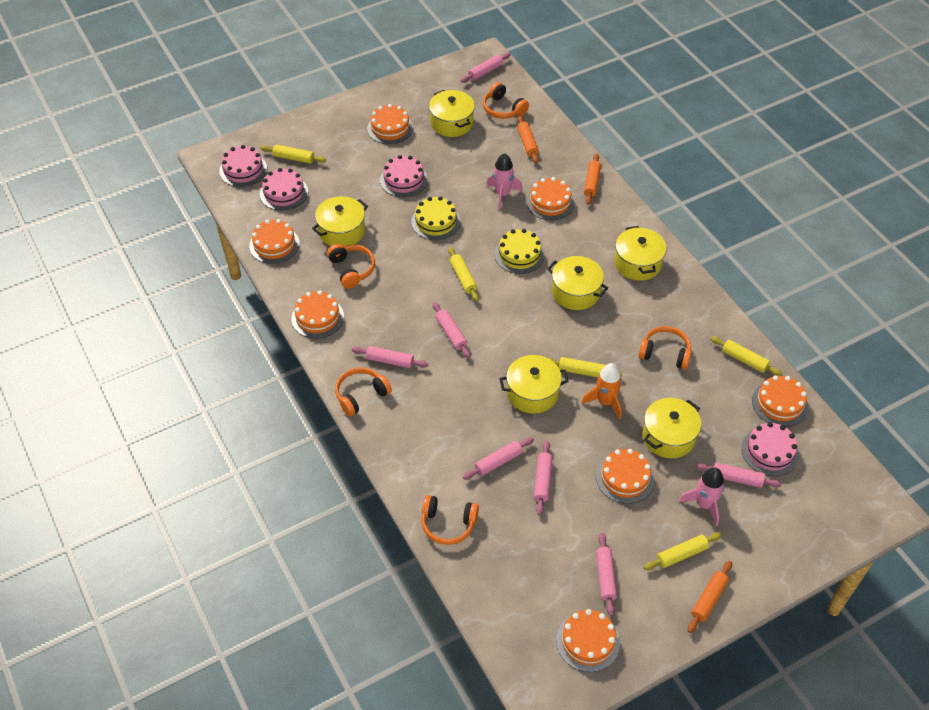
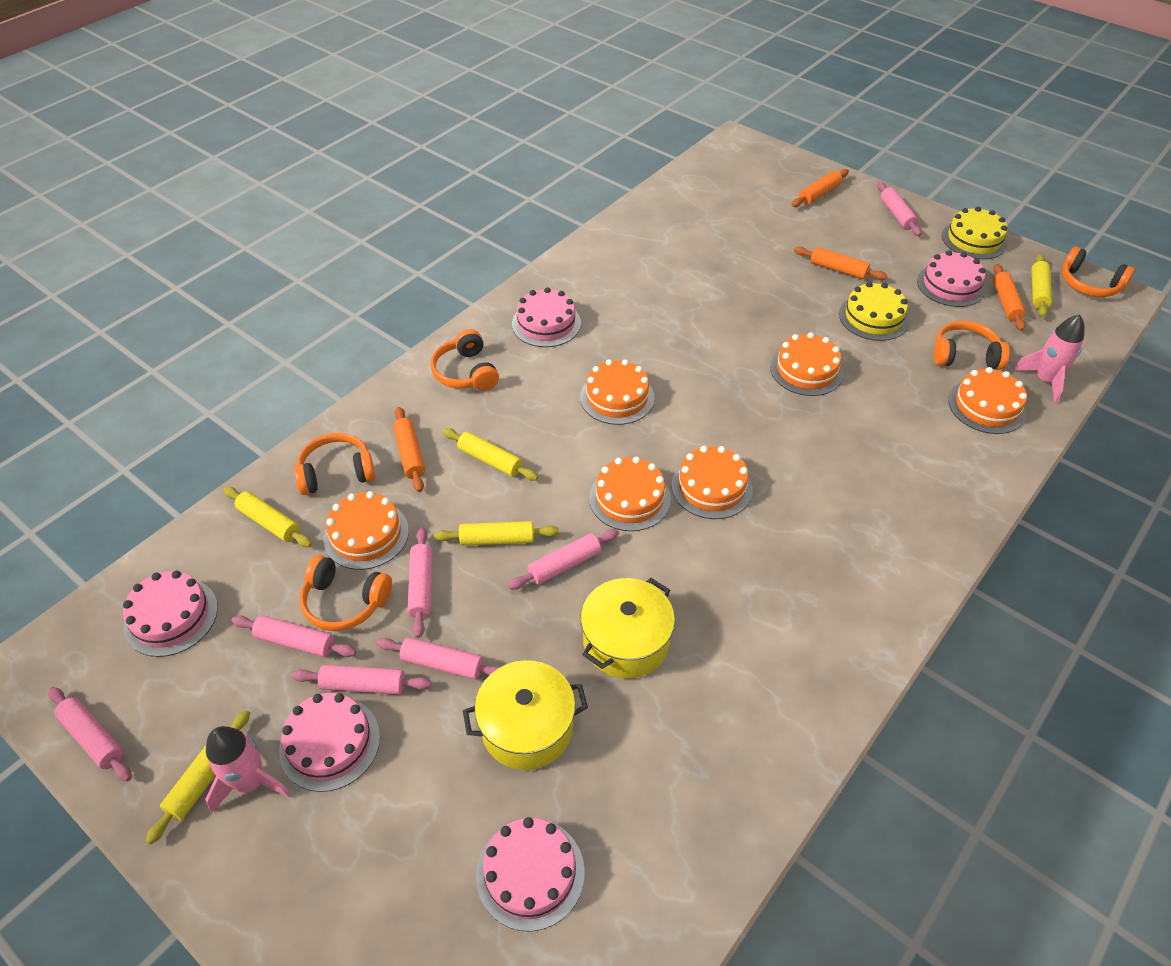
orange cake: 7 -> 6
orange rocket: 1 -> 0
orange rolling pin: 3 -> 4
pink cake: 4 -> 5
yellow pot: 6 -> 2

